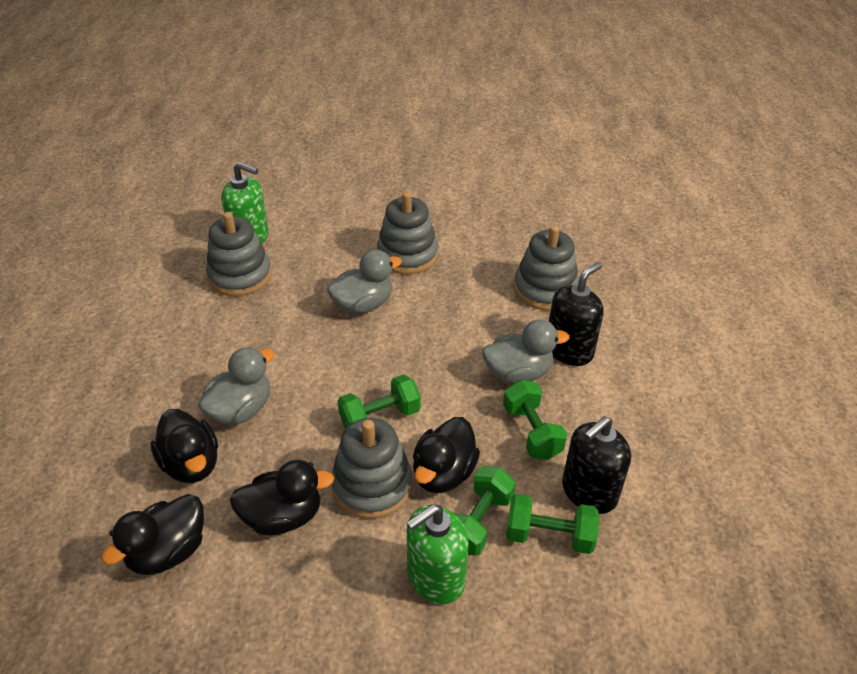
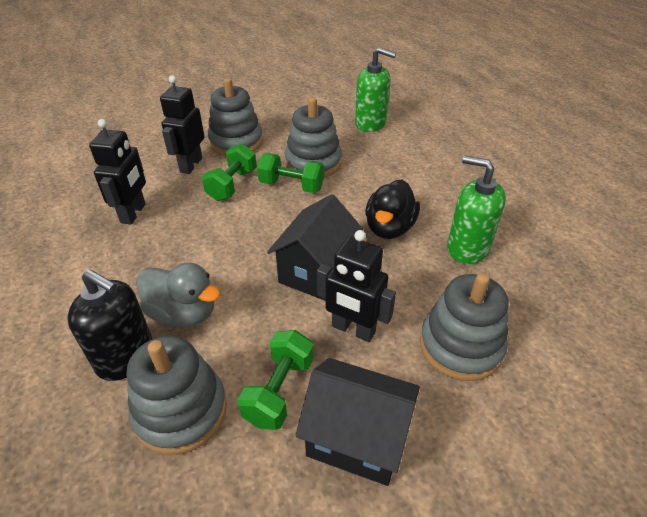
black duck: 4 -> 1
black house: 0 -> 2
black robot: 0 -> 3
black soap dispenser: 2 -> 1
green dumbbell: 4 -> 3
grey duck: 3 -> 1

